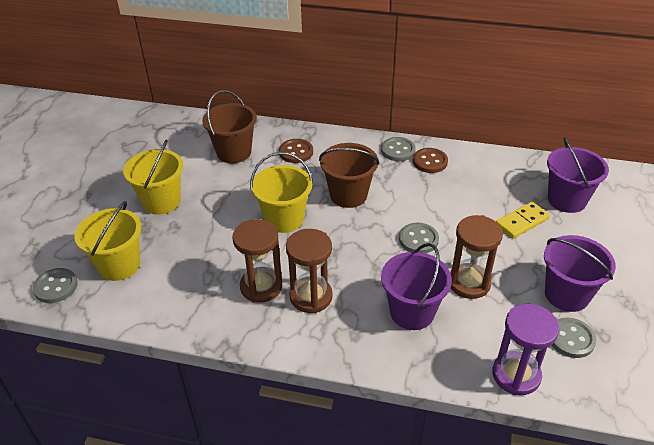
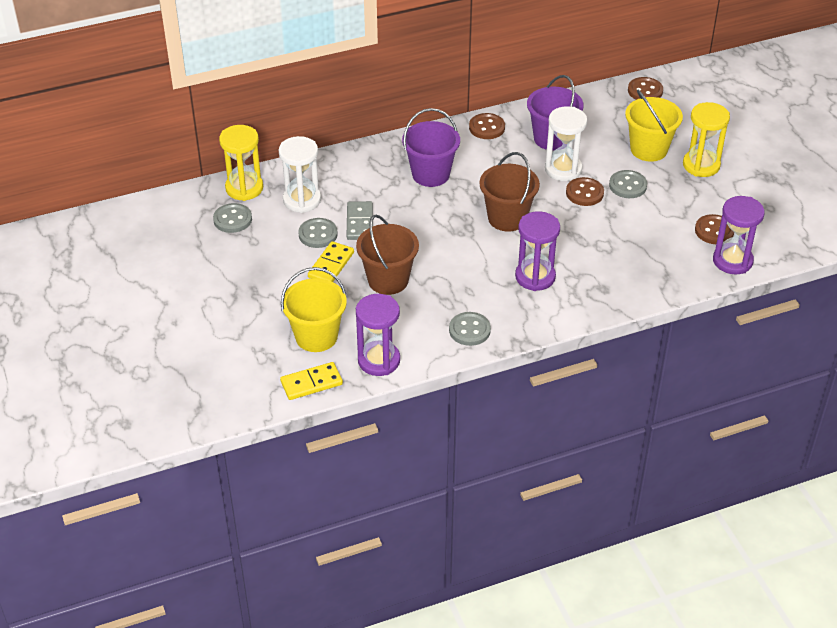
brown button: 2 -> 4
brown hourglass: 3 -> 0
grey domino: 0 -> 1
purple bucket: 3 -> 2
purple hourglass: 1 -> 3
white hourglass: 0 -> 2
yellow bucket: 3 -> 2
yellow domino: 1 -> 2
yellow hourglass: 0 -> 2

